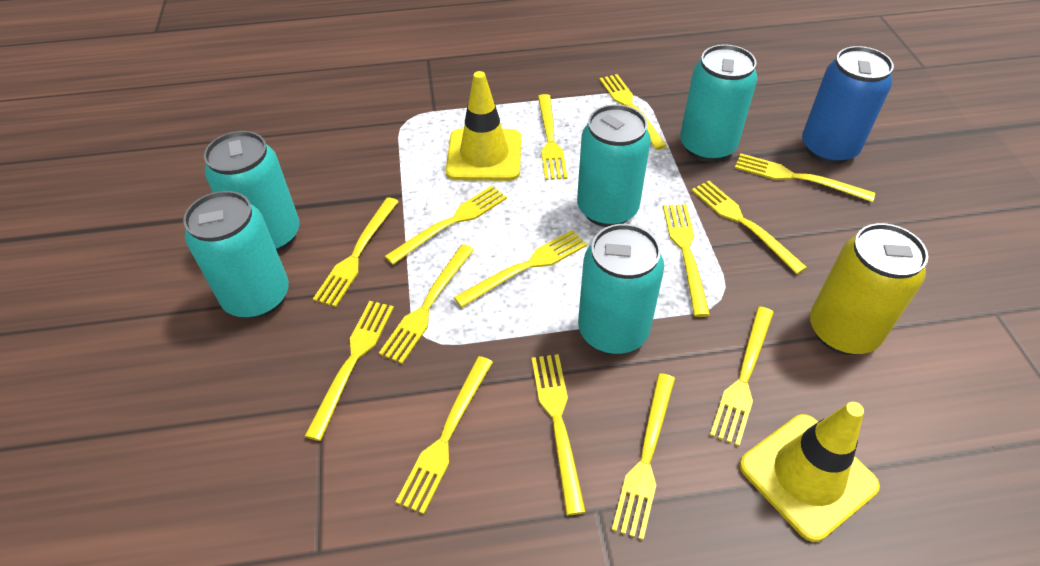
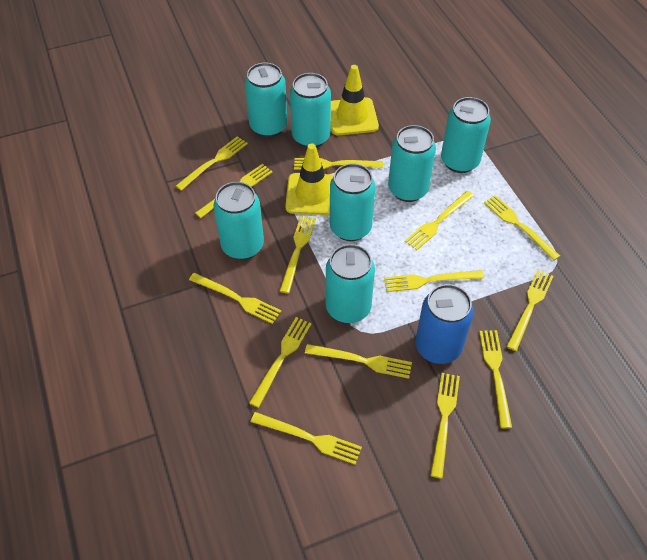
turquoise can: 5 -> 7
yellow can: 1 -> 0

